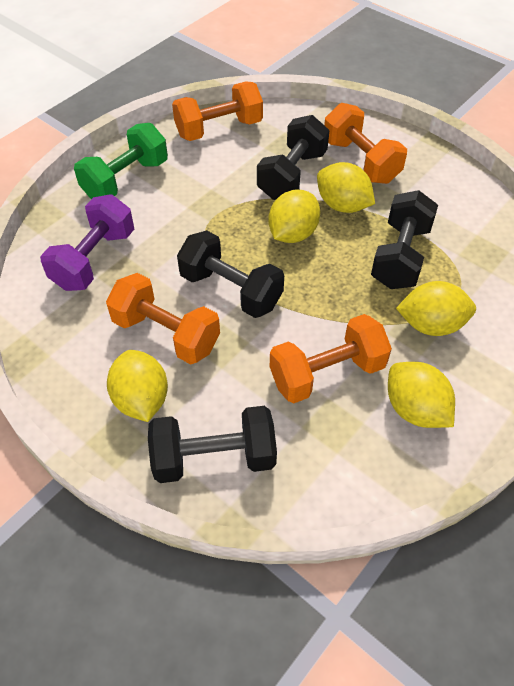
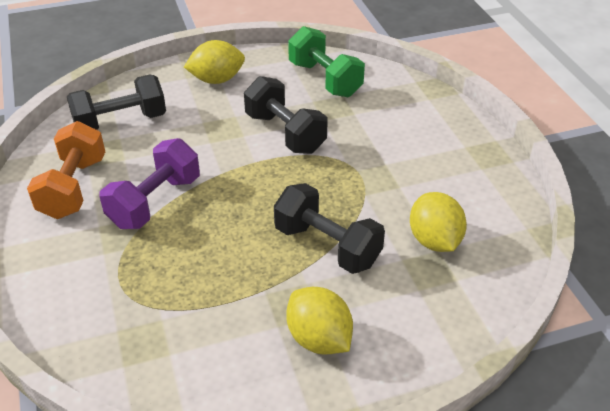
black dumbbell: 4 -> 3
orange dumbbell: 4 -> 1
yellow lemon: 5 -> 3

